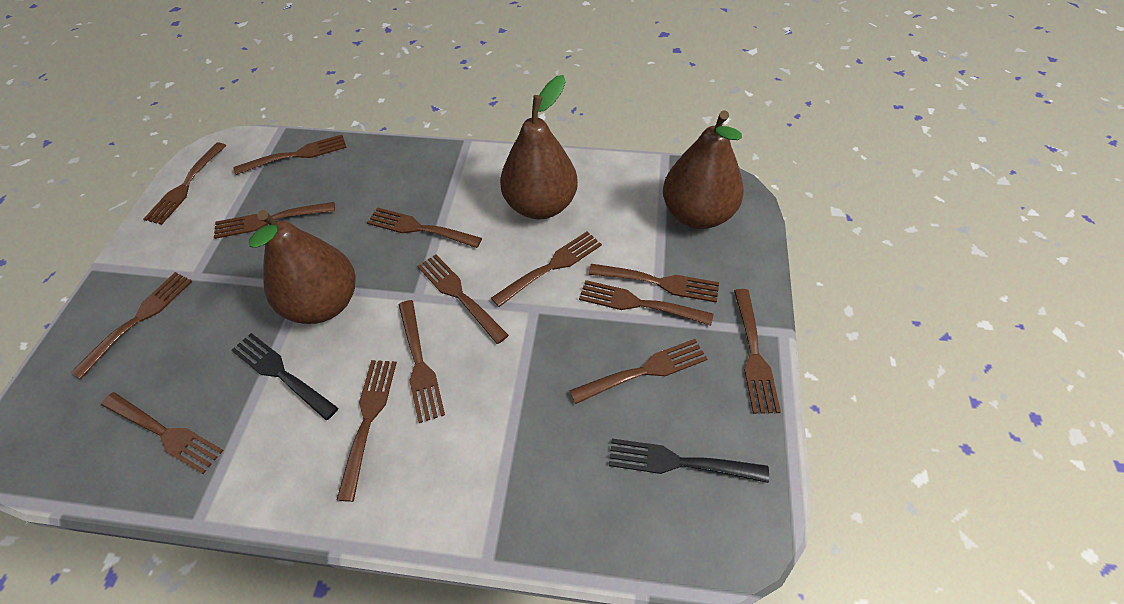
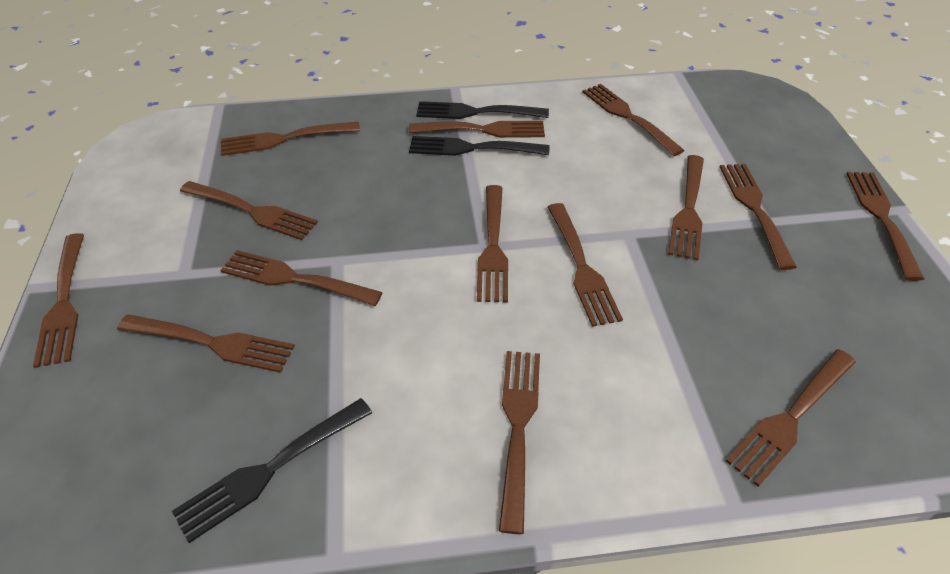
black fork: 2 -> 3
brown pear: 3 -> 0

